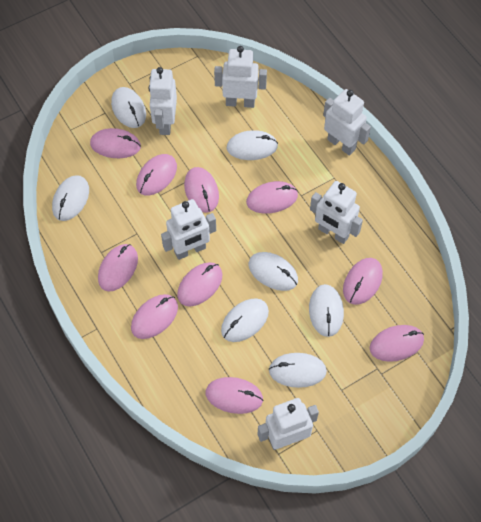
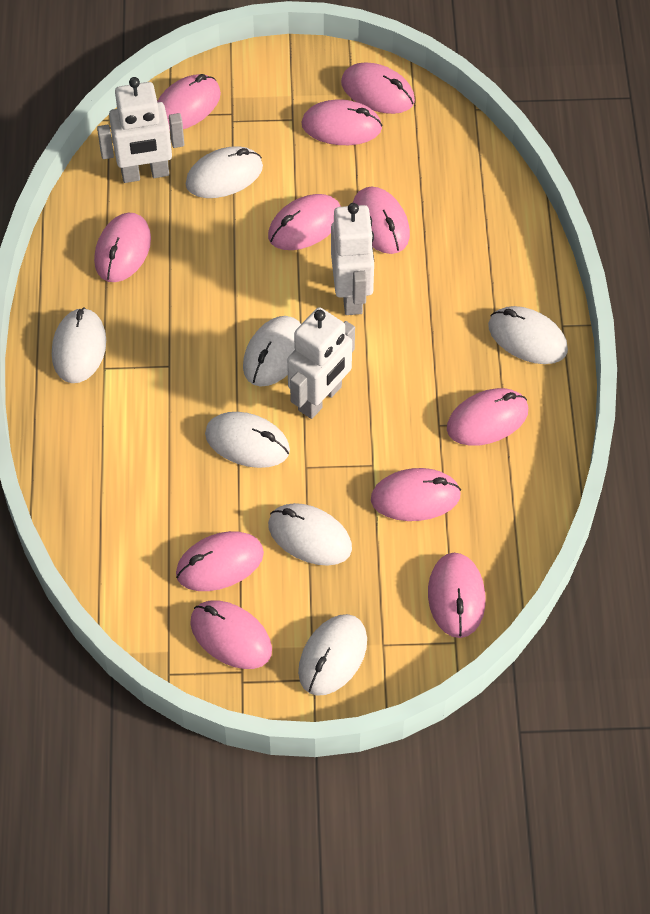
pink mouse: 10 -> 11
white robot: 6 -> 3

